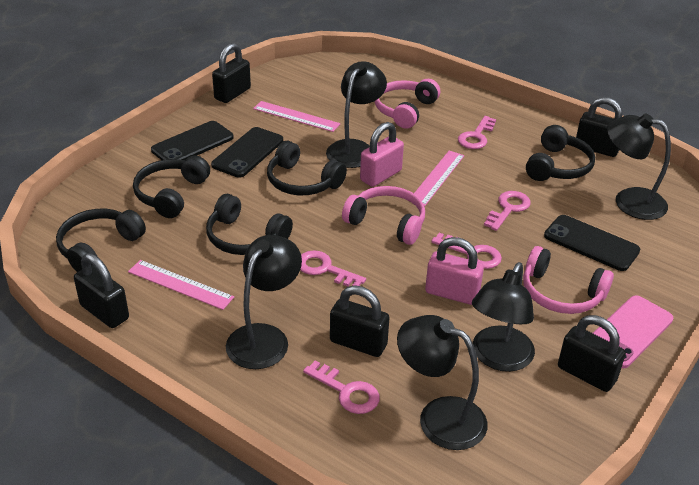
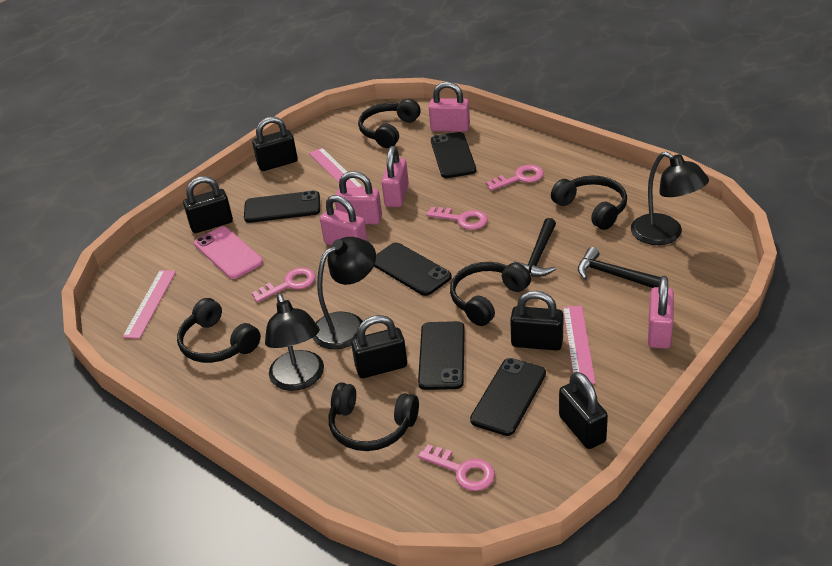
black hammer: 0 -> 2
black lamp: 5 -> 3
black phone: 3 -> 5
pink headphones: 3 -> 0
pink key: 5 -> 4
pink padlock: 2 -> 5

